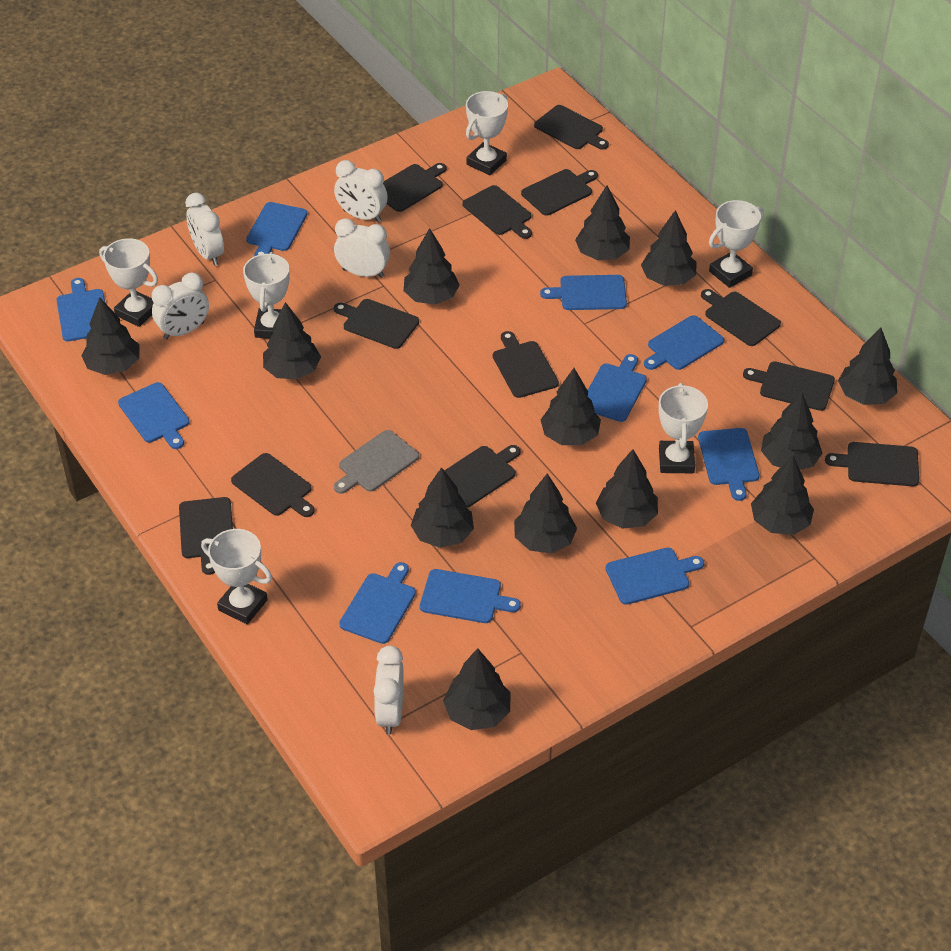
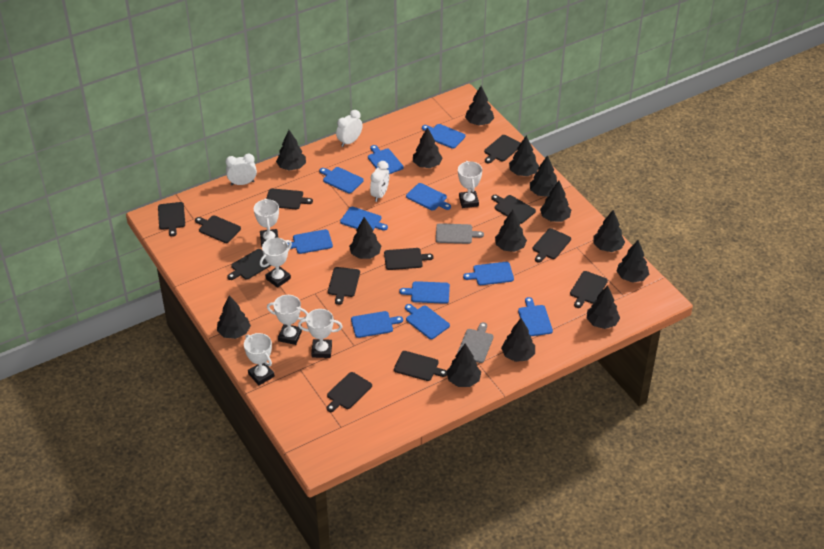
black tree: 13 -> 14
blue cutting board: 10 -> 11
grey cutting board: 1 -> 2
white clock: 5 -> 3

